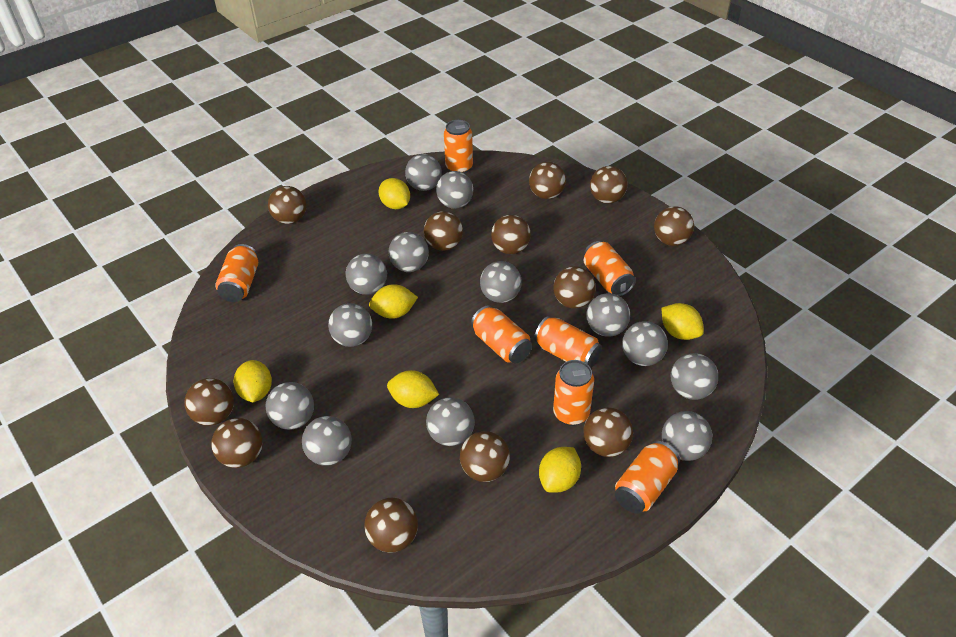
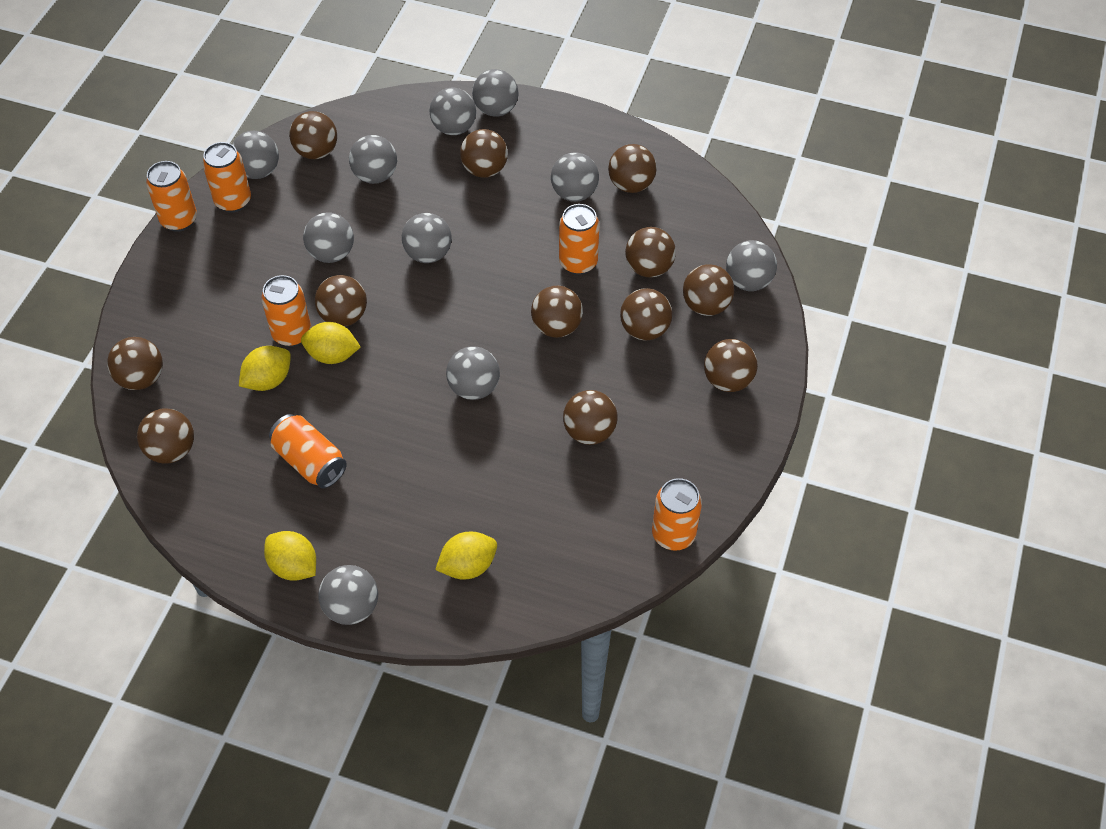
grey ball: 13 -> 10
orange can: 7 -> 6
yellow lemon: 6 -> 4

